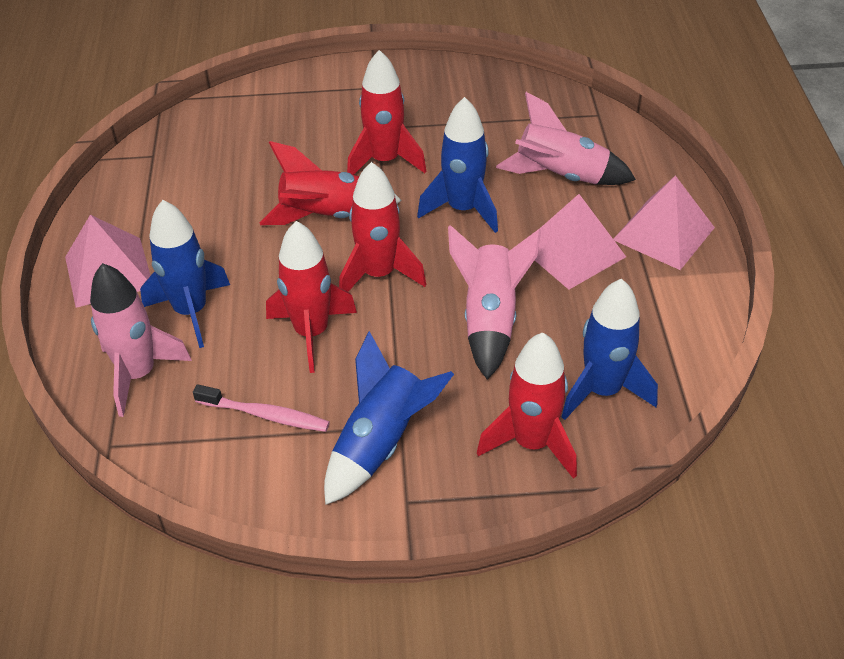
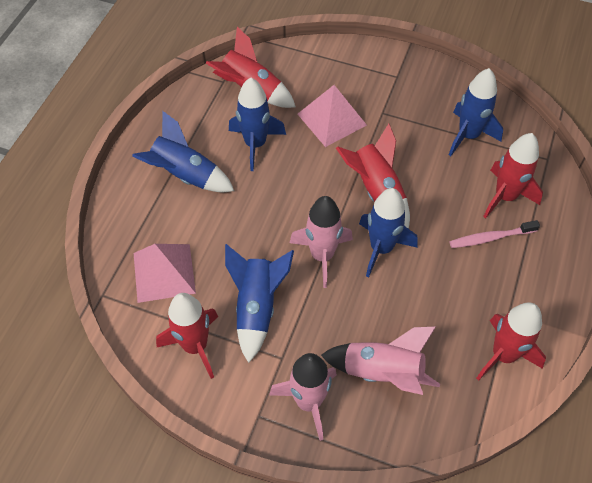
blue rocket: 4 -> 5
pink pyramid: 3 -> 2

